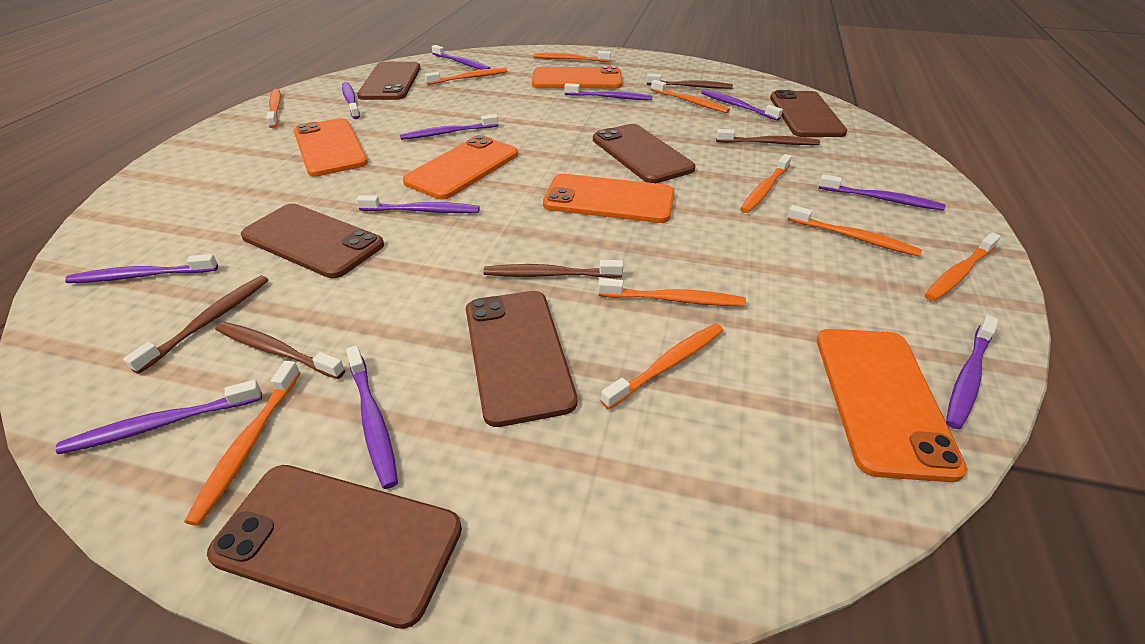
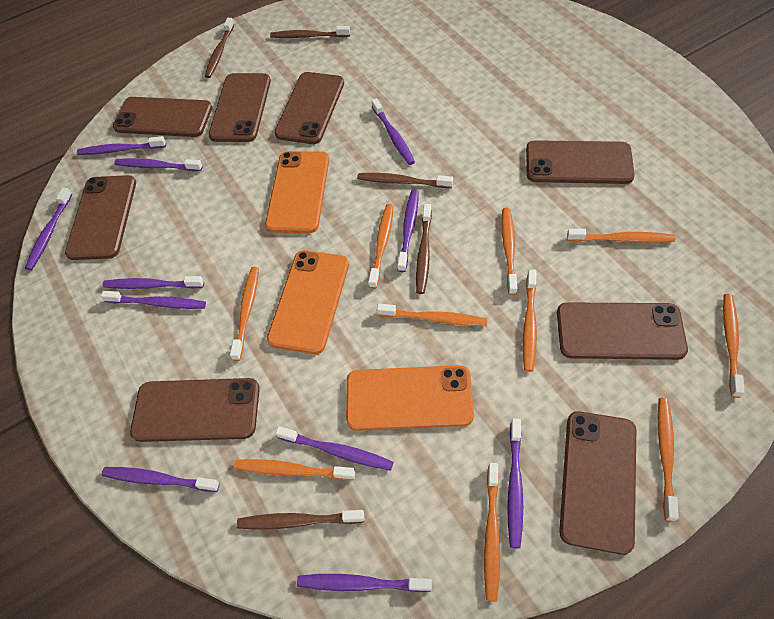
brown phone: 6 -> 8
orange phone: 5 -> 3

